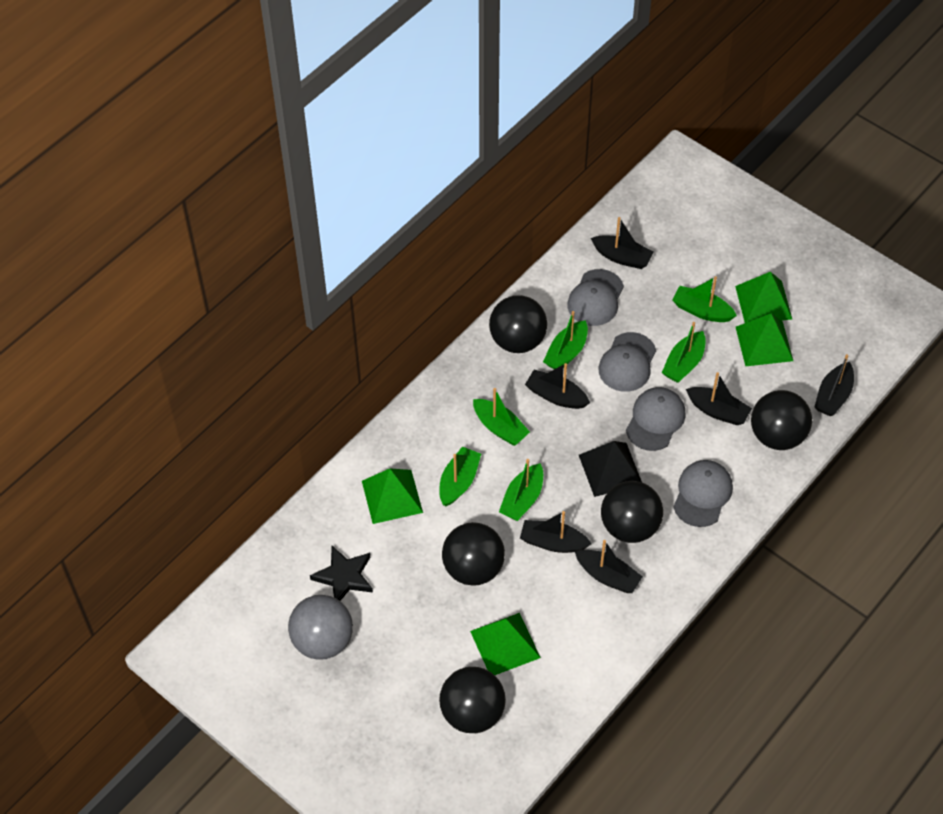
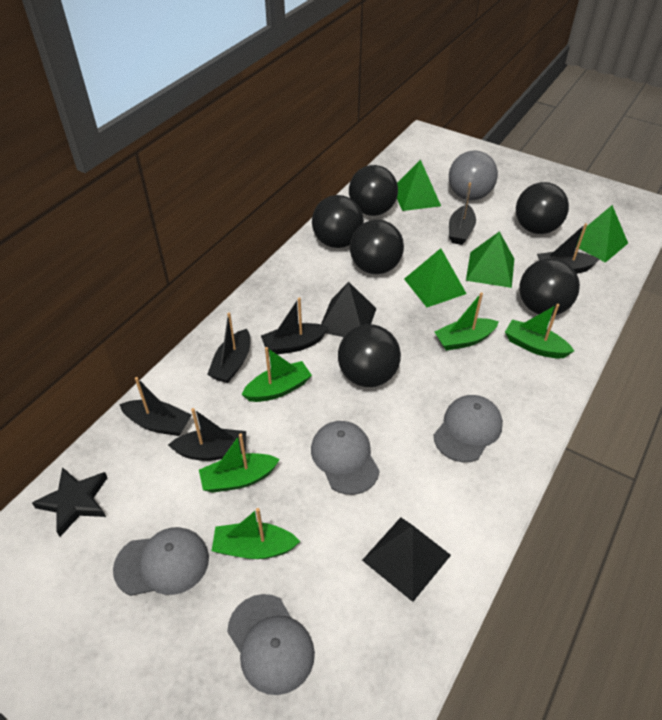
black ball: 5 -> 6
black pyramid: 1 -> 2
green boat: 6 -> 5

